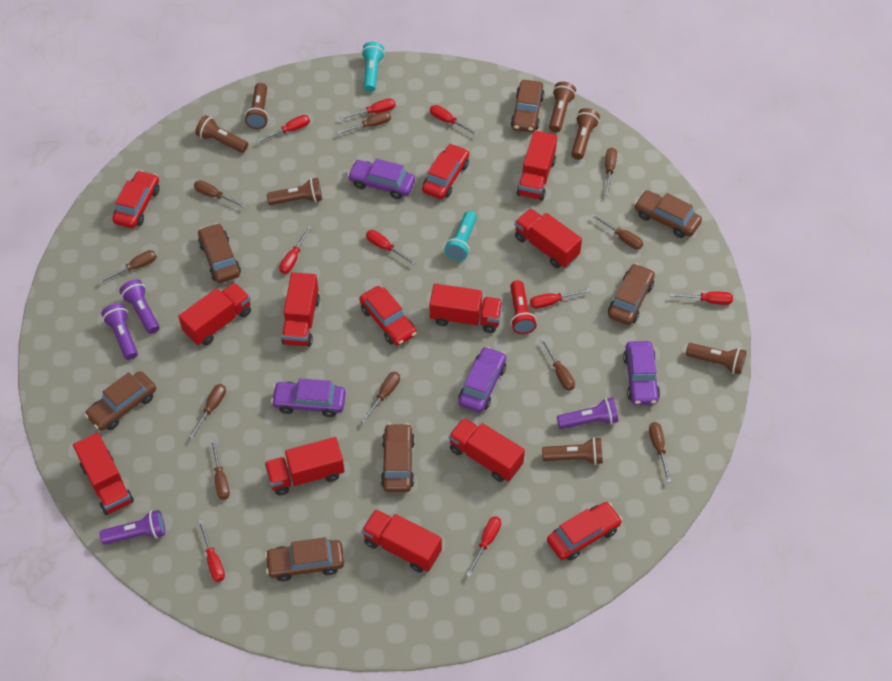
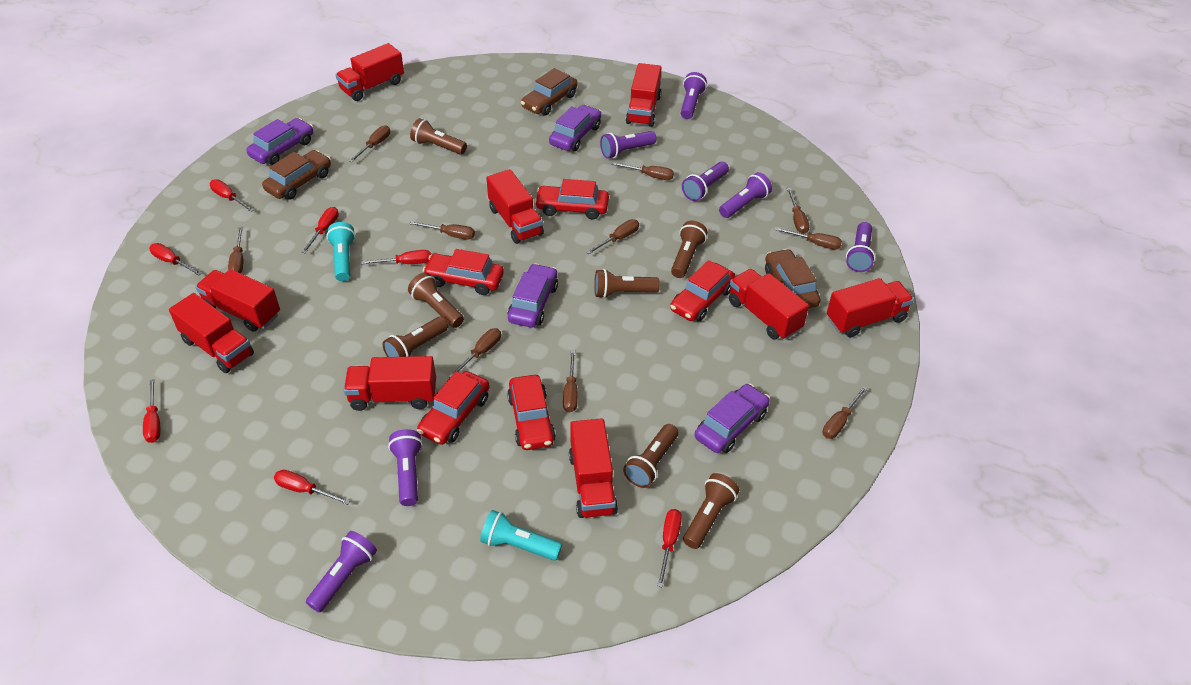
brown car: 7 -> 3
purple flashlight: 4 -> 7
red car: 4 -> 5
red flashlight: 1 -> 0
red screwdriver: 9 -> 7

